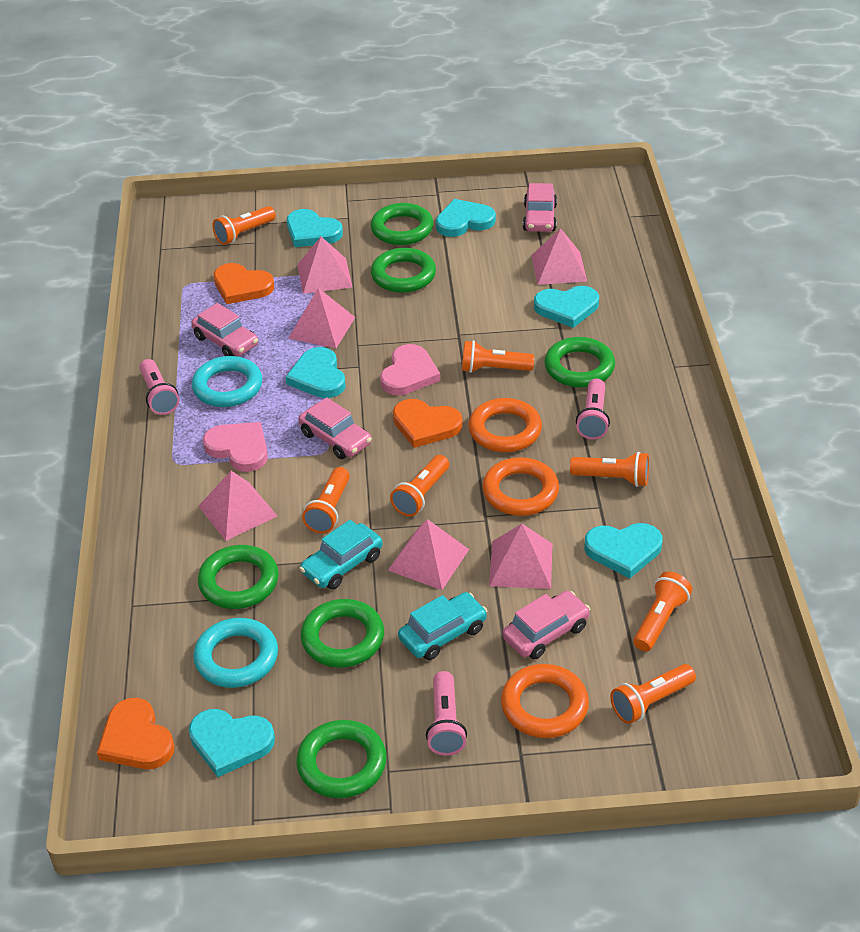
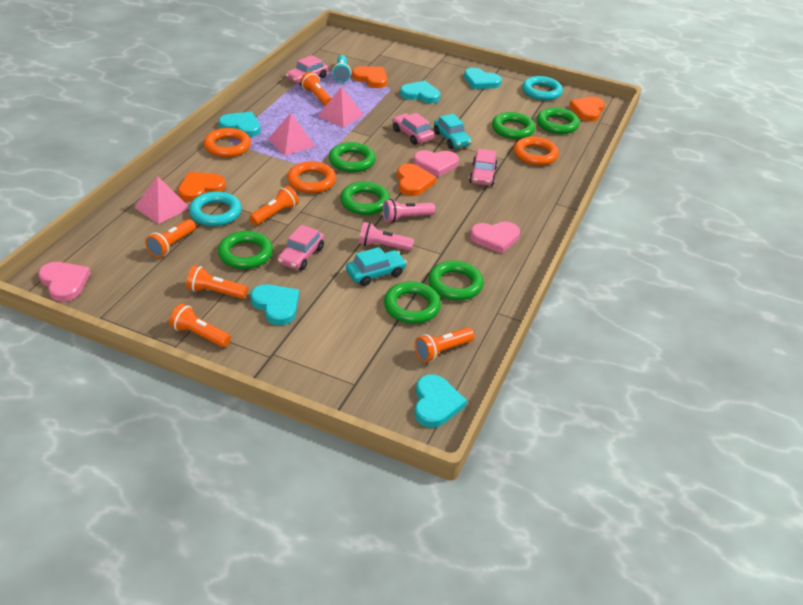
green ring: 6 -> 7
orange flashlight: 7 -> 6
orange heart: 3 -> 4
pink flashlight: 3 -> 2
pink heart: 2 -> 3
pink pyramid: 6 -> 3
turquoise flashlight: 0 -> 1
turquoise heart: 6 -> 5

